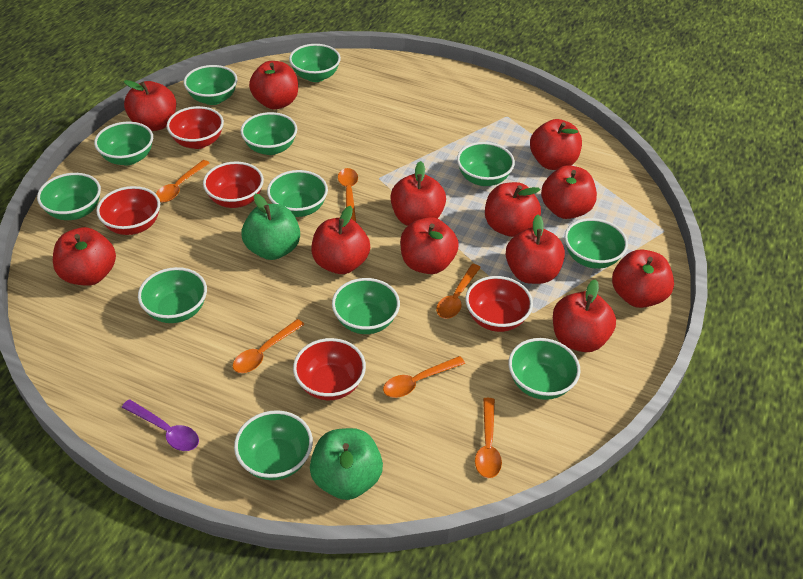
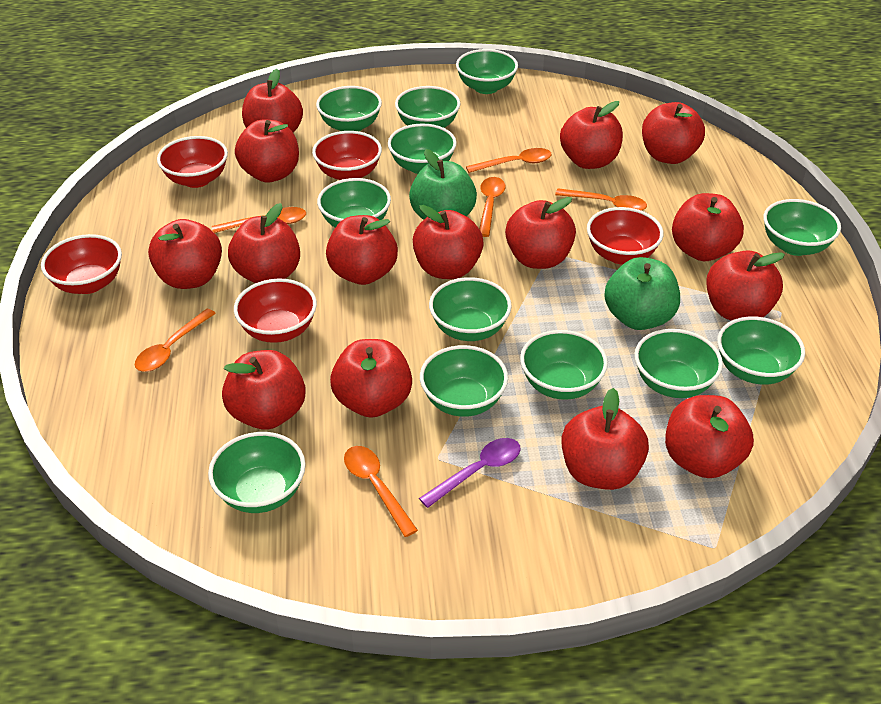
red apple: 12 -> 15

